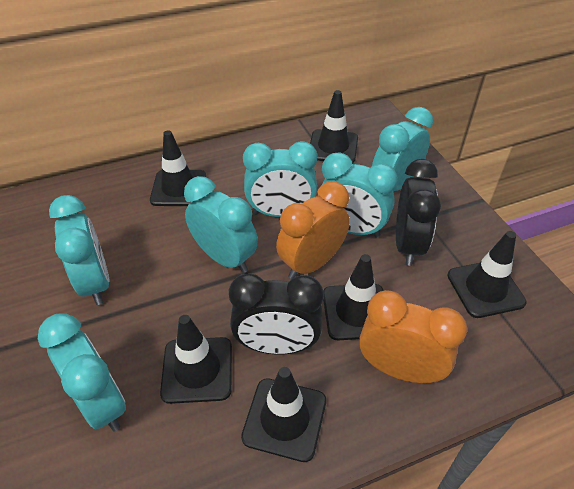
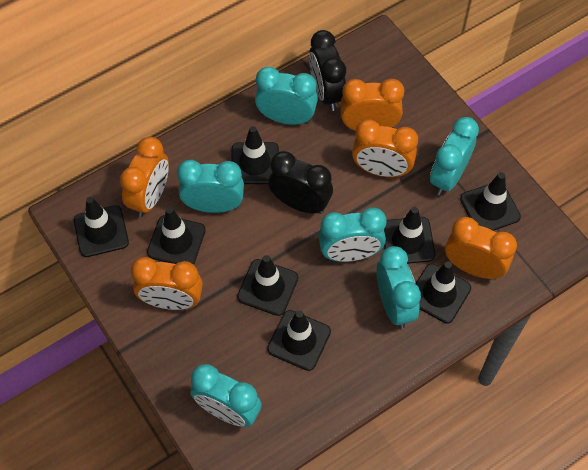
black traffic cone: 6 -> 8
orange clock: 2 -> 5

